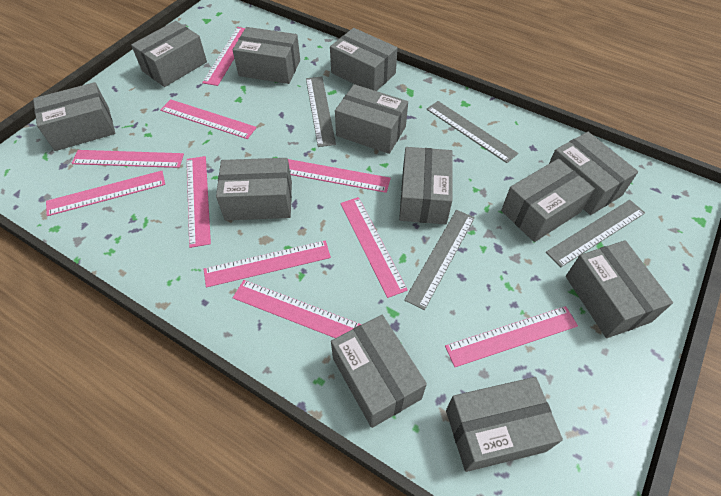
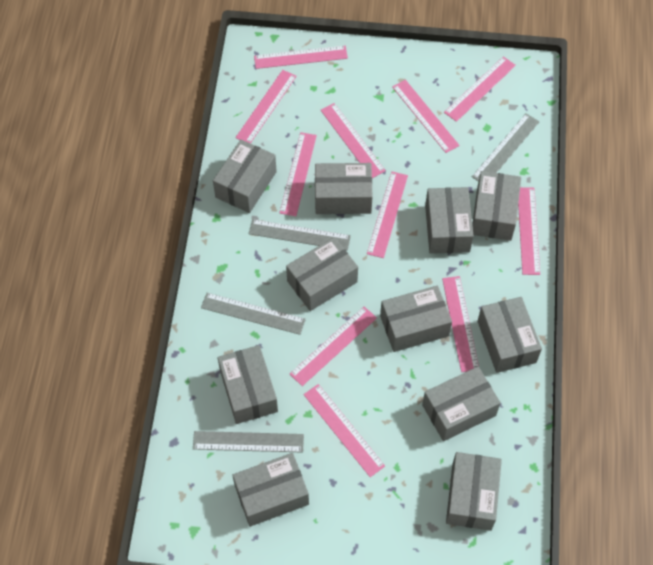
grey box: 12 -> 11
pink ruler: 10 -> 11

